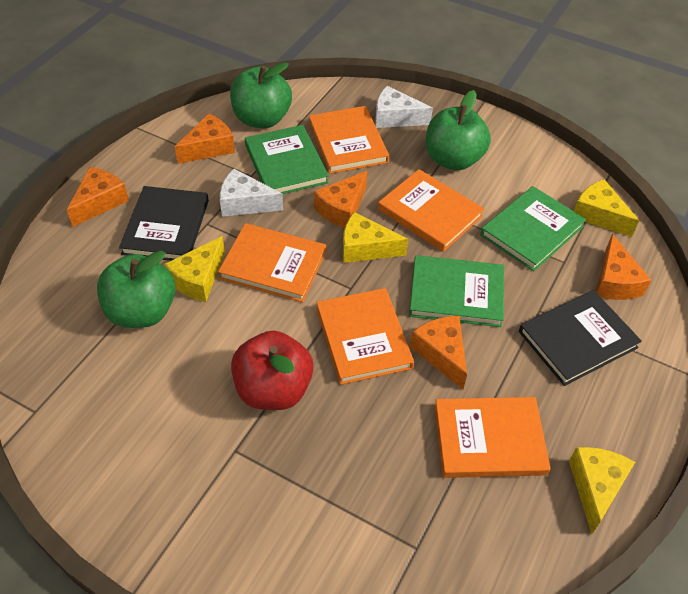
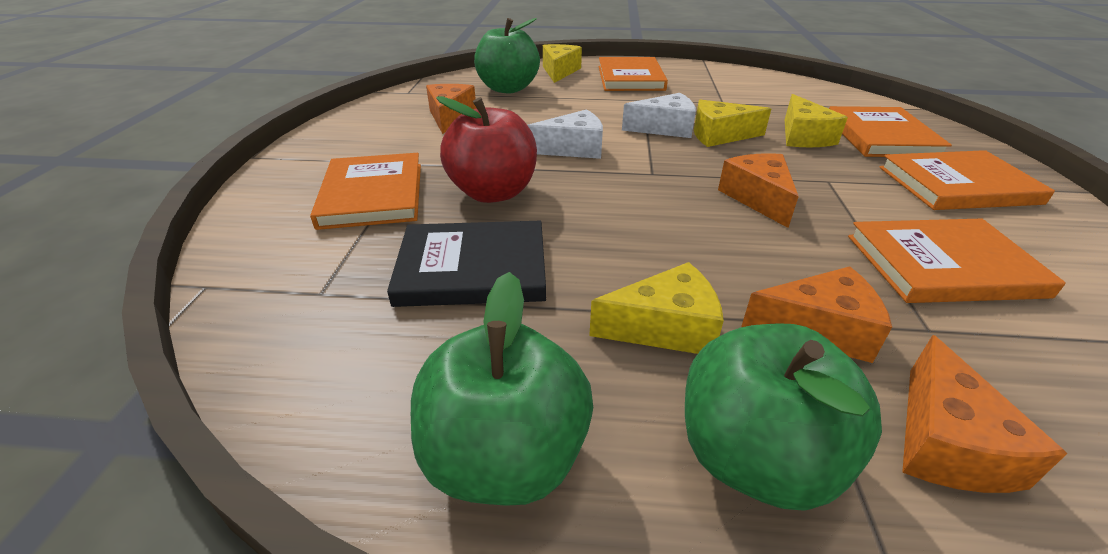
black book: 2 -> 1
green book: 3 -> 0
orange cheese: 5 -> 4

